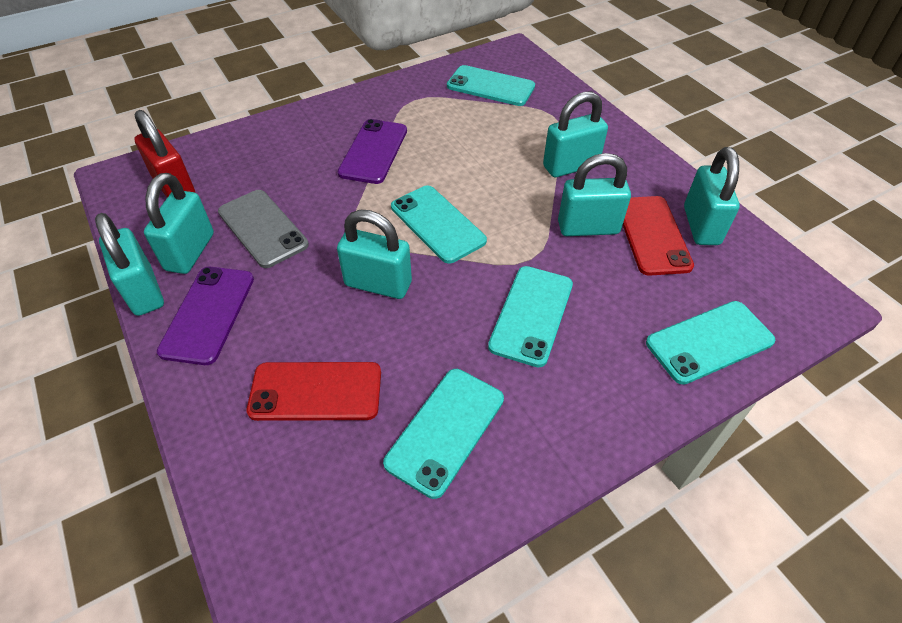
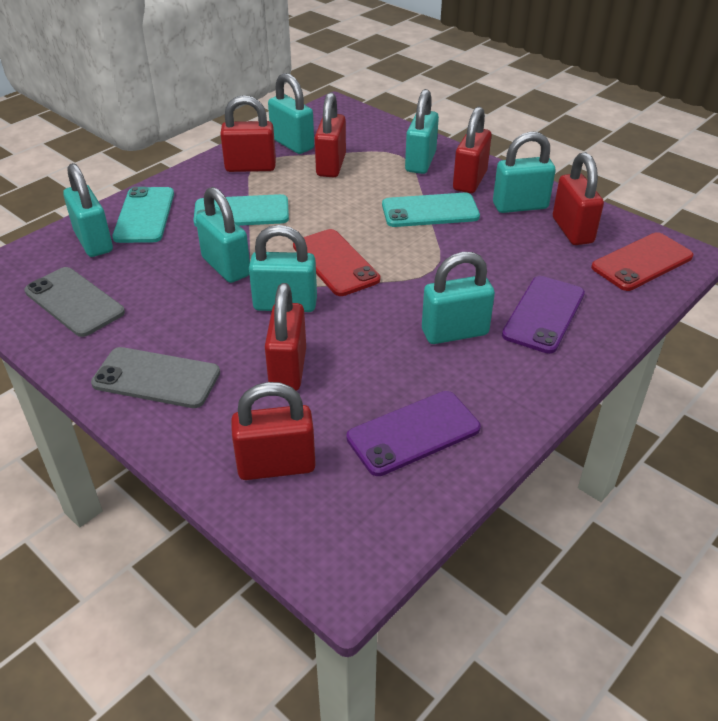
grey phone: 1 -> 2
red padlock: 1 -> 6
turquoise padlock: 6 -> 7
turquoise phone: 5 -> 3

